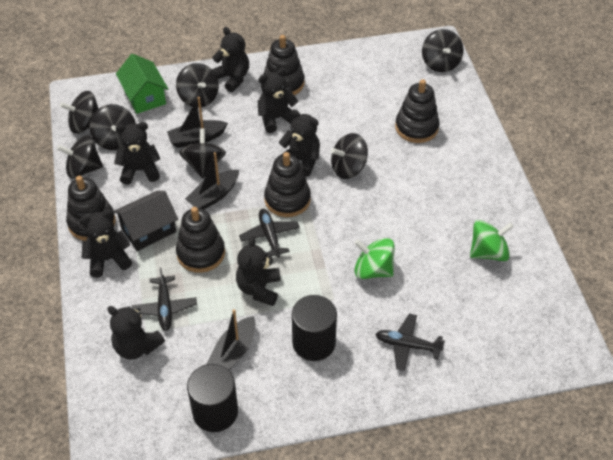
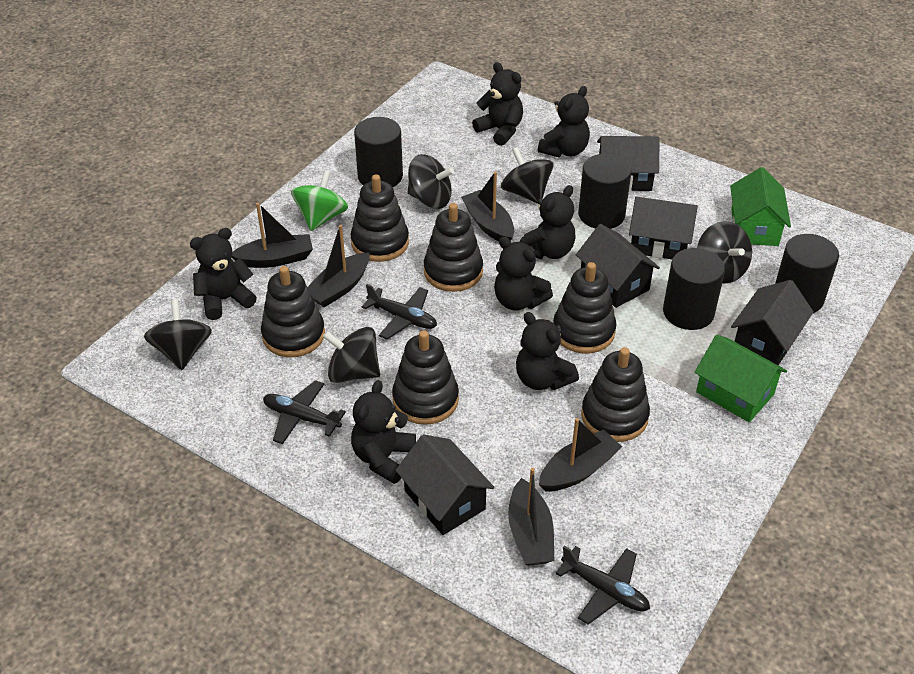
black boat: 3 -> 5
black cylinder: 2 -> 4
black house: 1 -> 5
black spinning top: 7 -> 5
black stacking toy: 5 -> 6
green house: 1 -> 2
green spinning top: 2 -> 1

